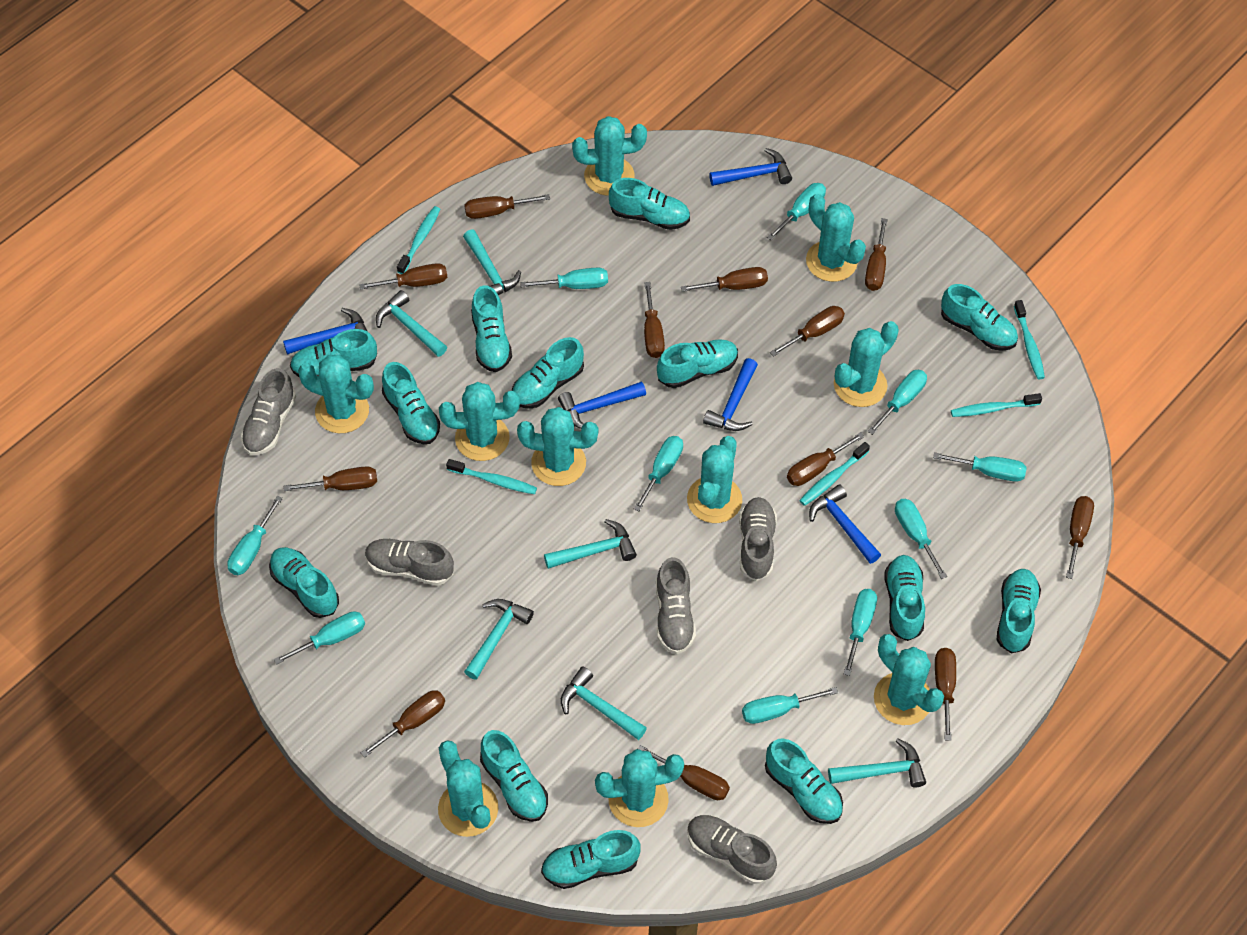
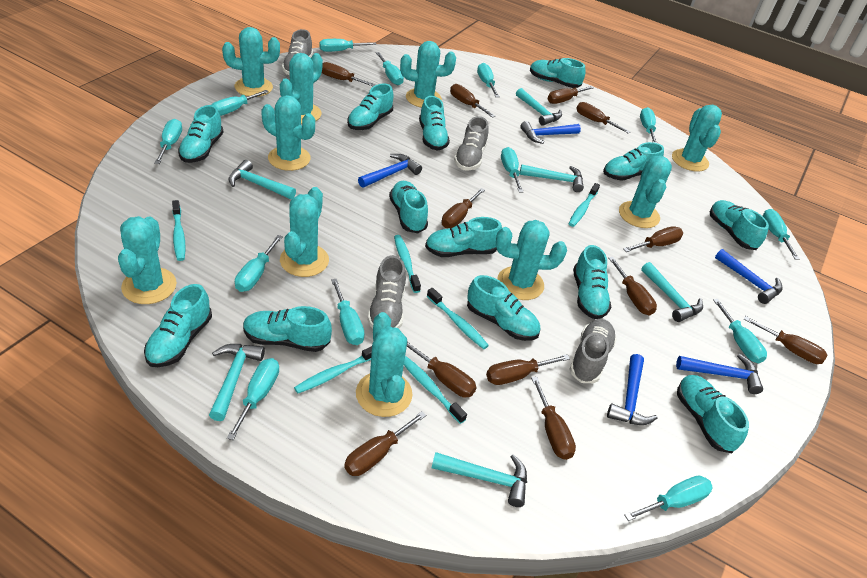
grey shoe: 5 -> 4
turquoise screwdriver: 10 -> 13
turquoise toothbrush: 5 -> 6

